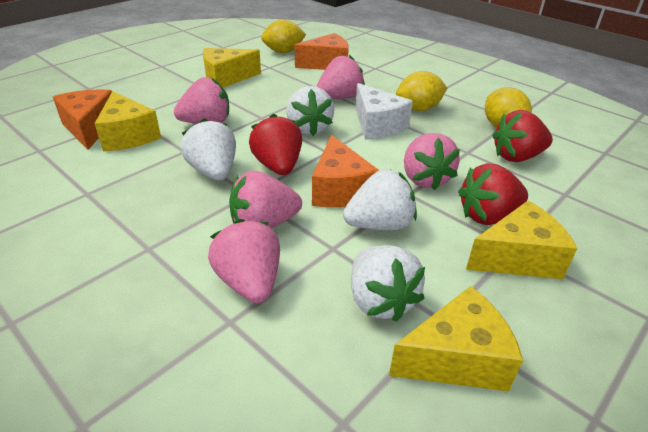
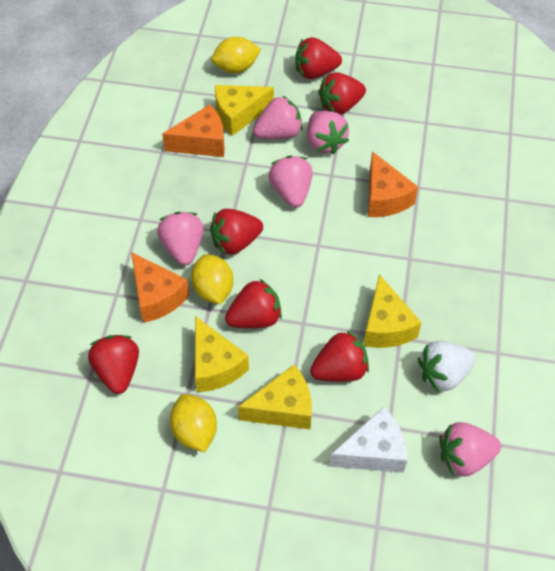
red strawberry: 3 -> 6
white strawberry: 4 -> 1

